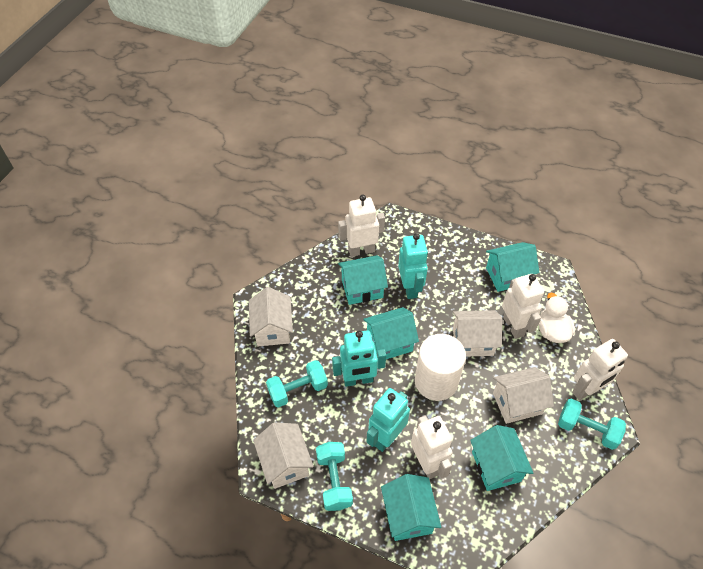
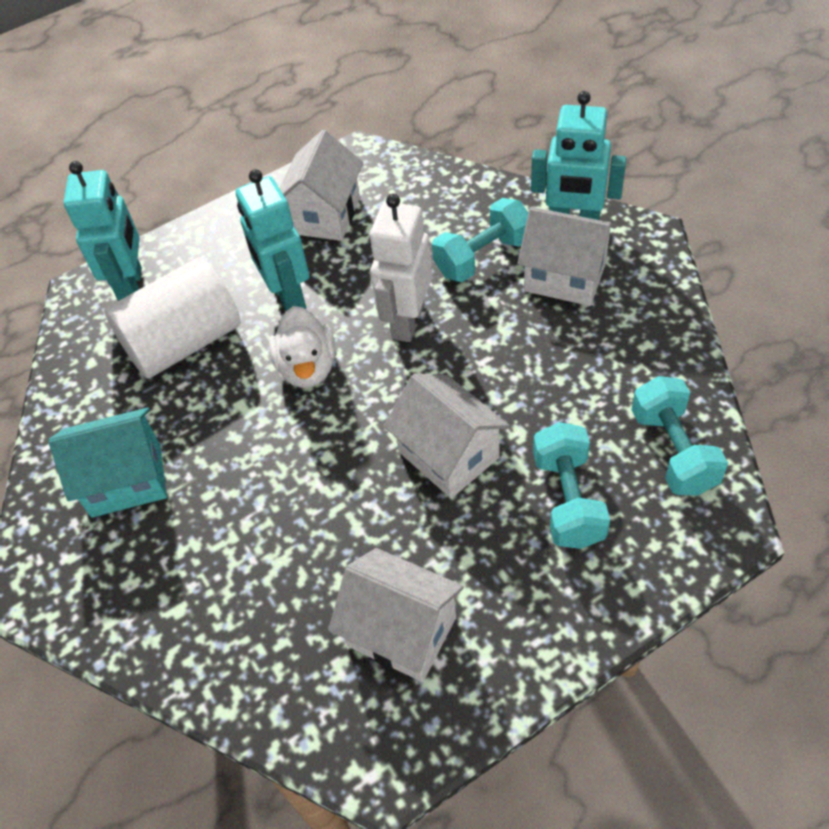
turquoise house: 5 -> 1
white robot: 4 -> 1

